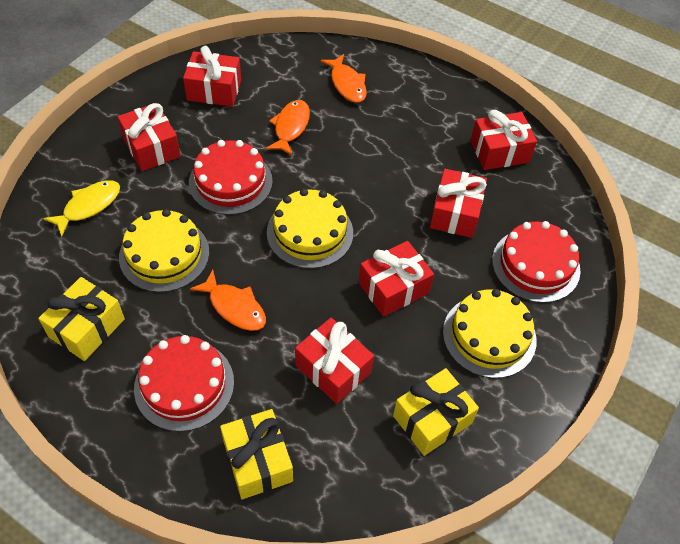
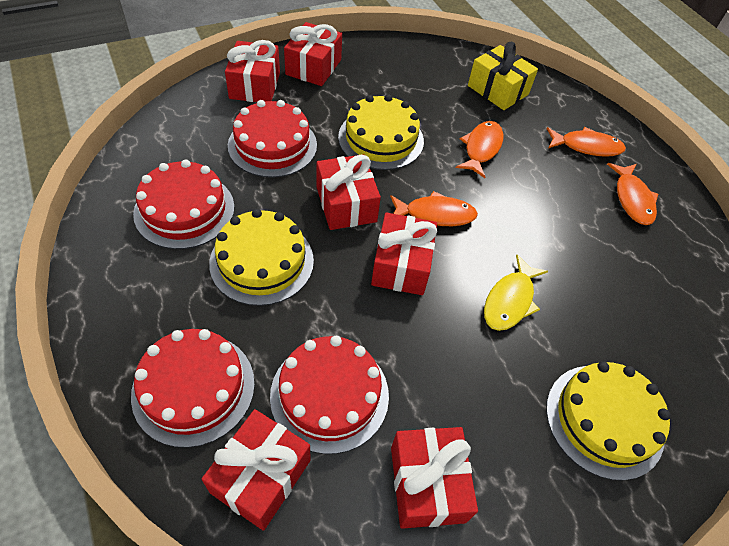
orange fish: 3 -> 4
red cake: 3 -> 4
yellow gift: 3 -> 1

